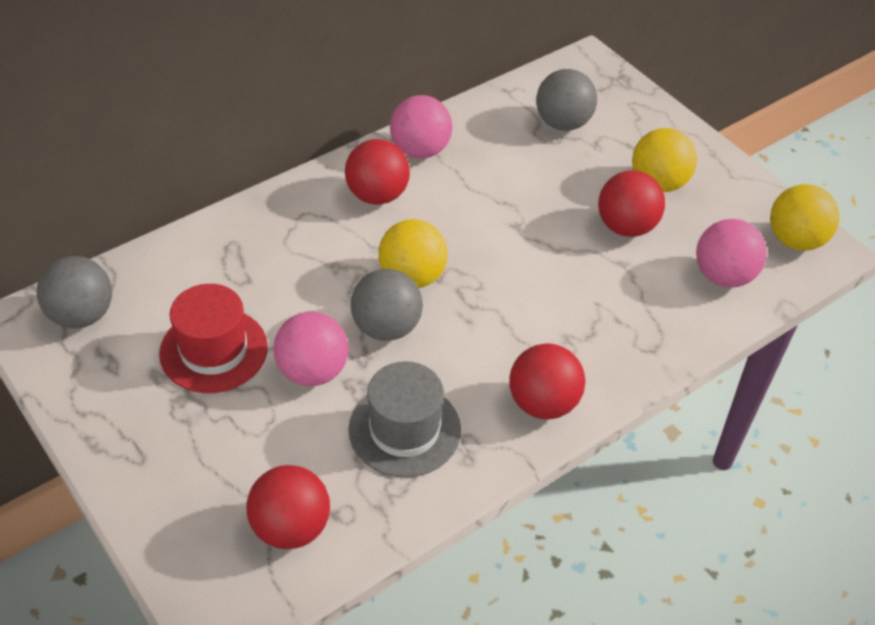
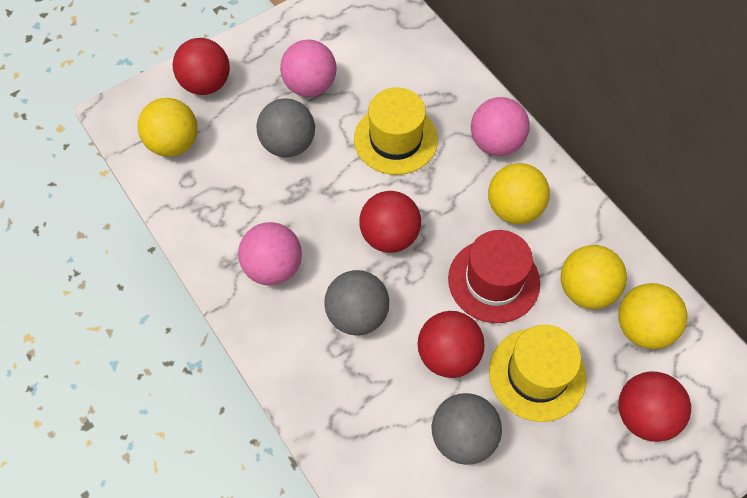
grey hat: 1 -> 0
yellow ball: 3 -> 4
yellow hat: 0 -> 2

